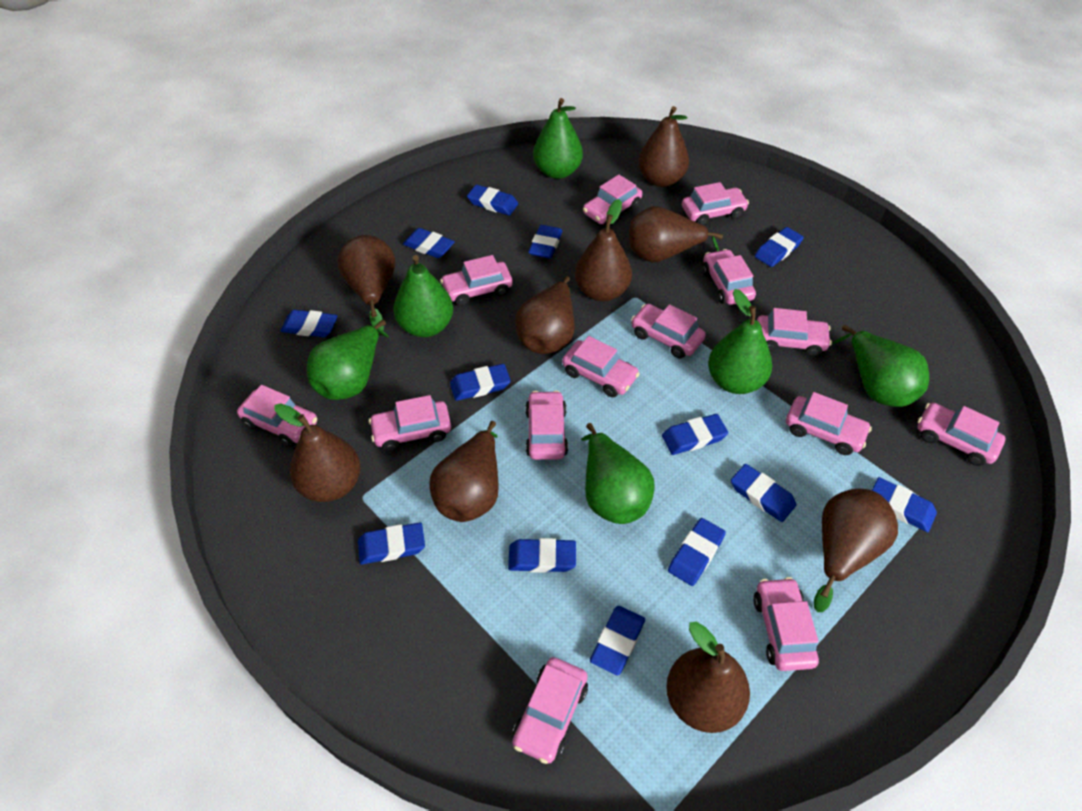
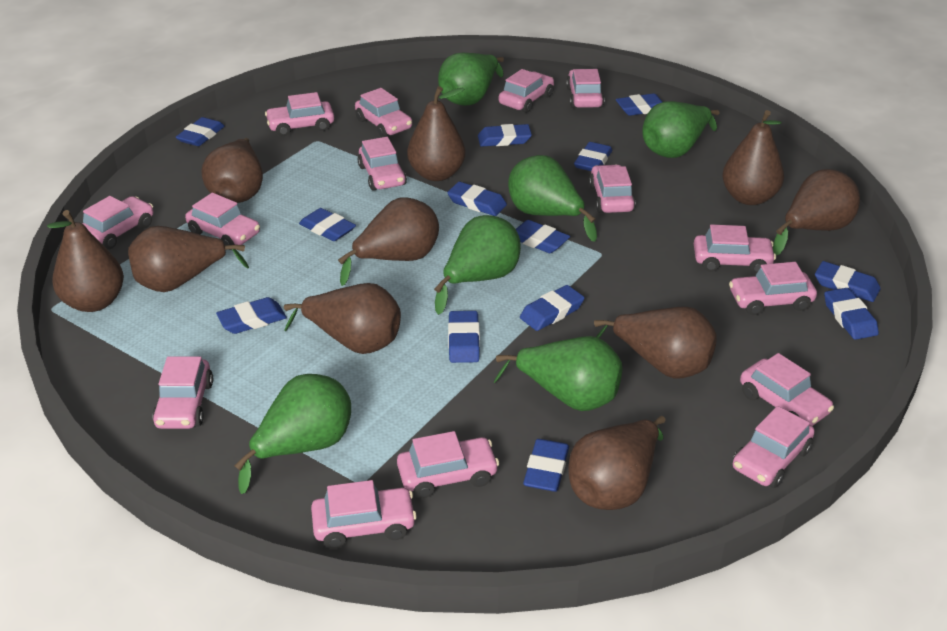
brown pear: 9 -> 10
pink car: 14 -> 15

